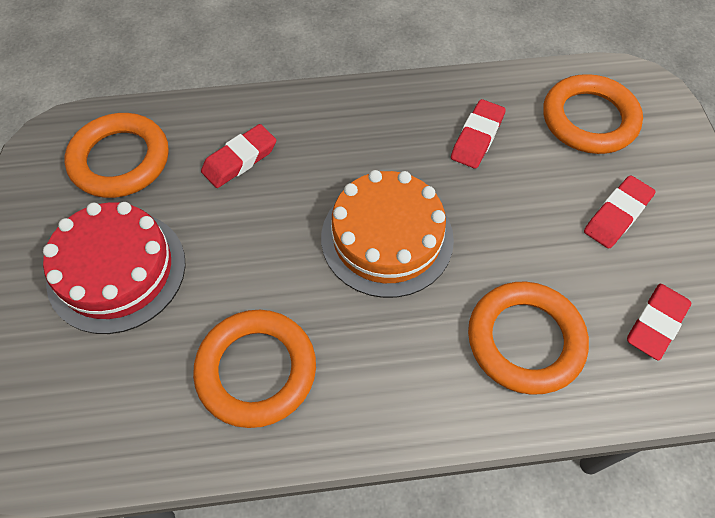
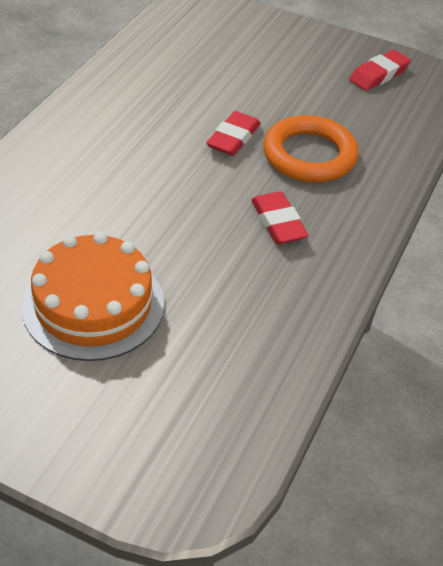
orange ring: 4 -> 1
red cake: 1 -> 0
red eraser: 4 -> 3

